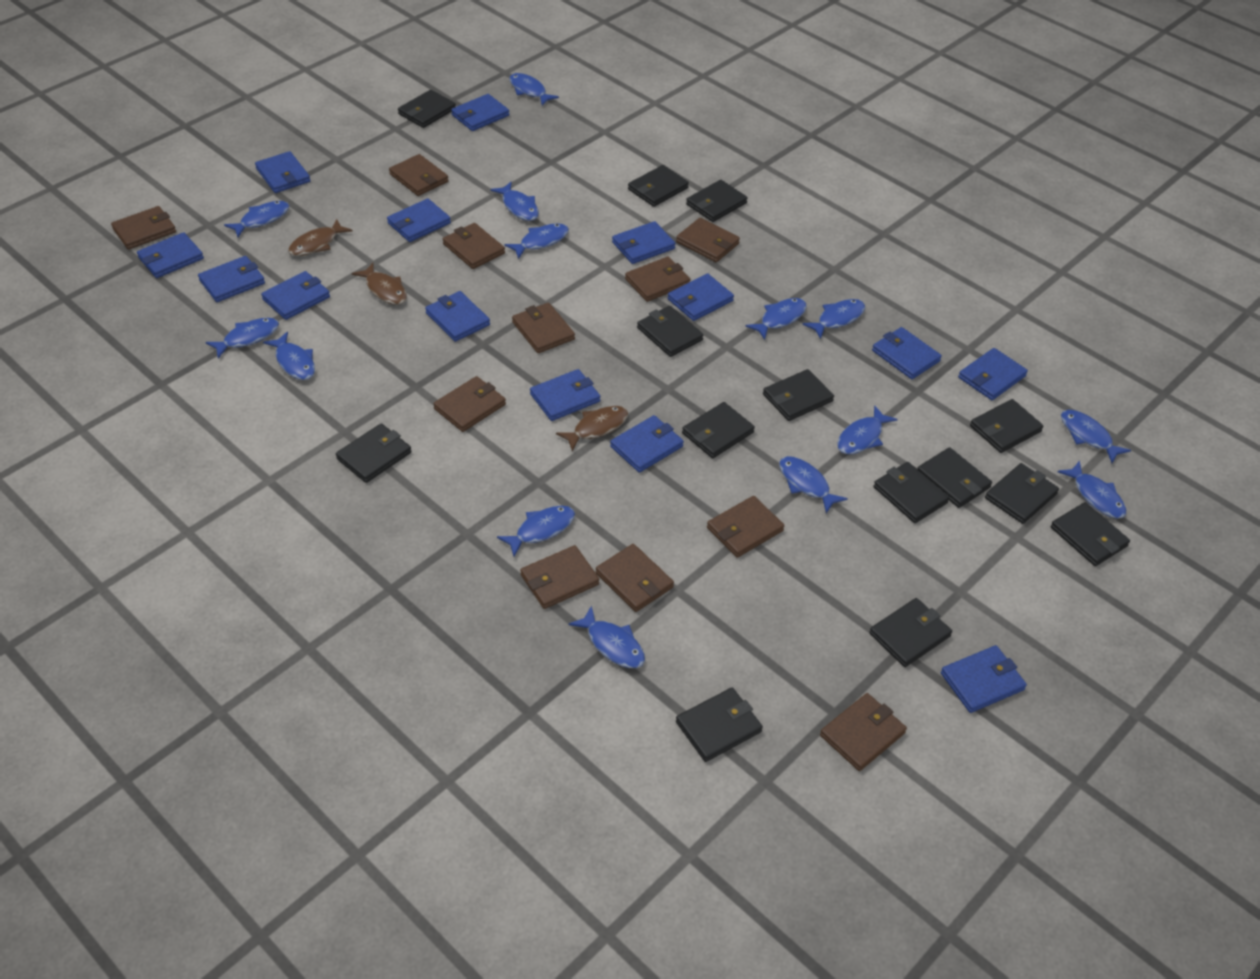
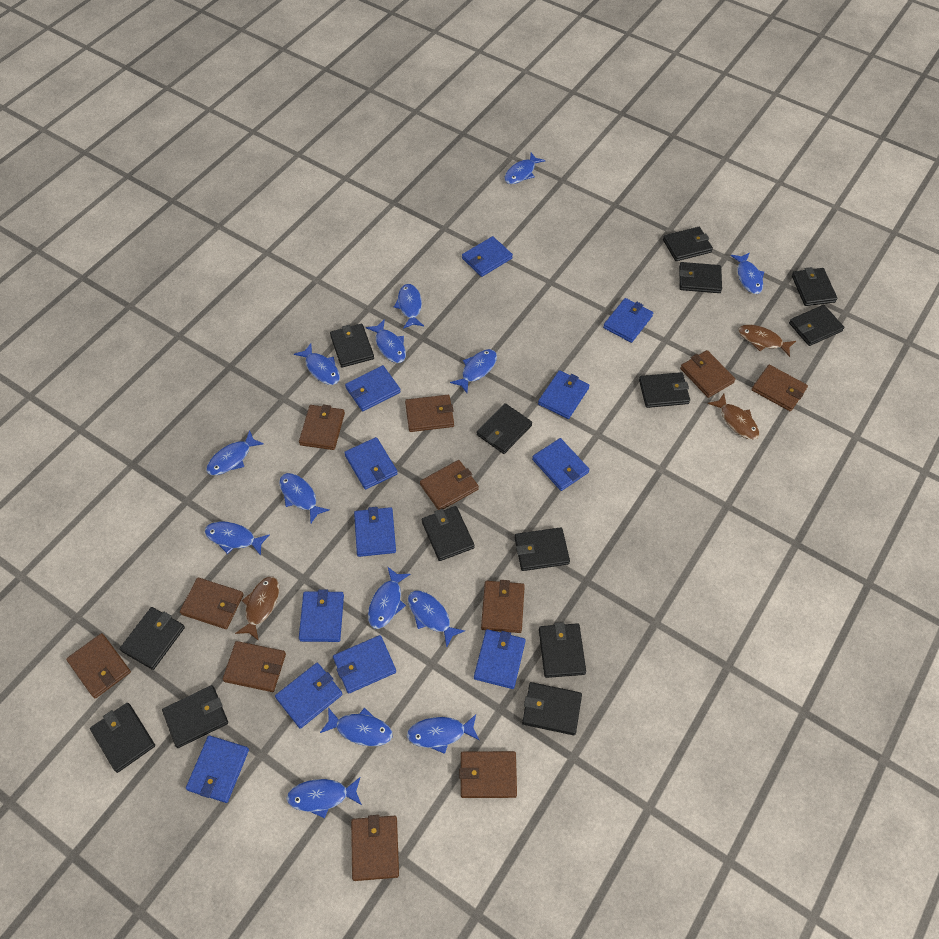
blue wallet: 14 -> 12

